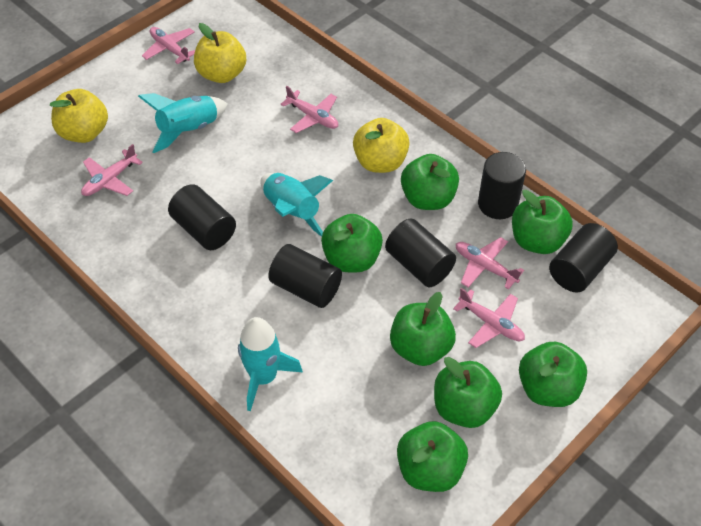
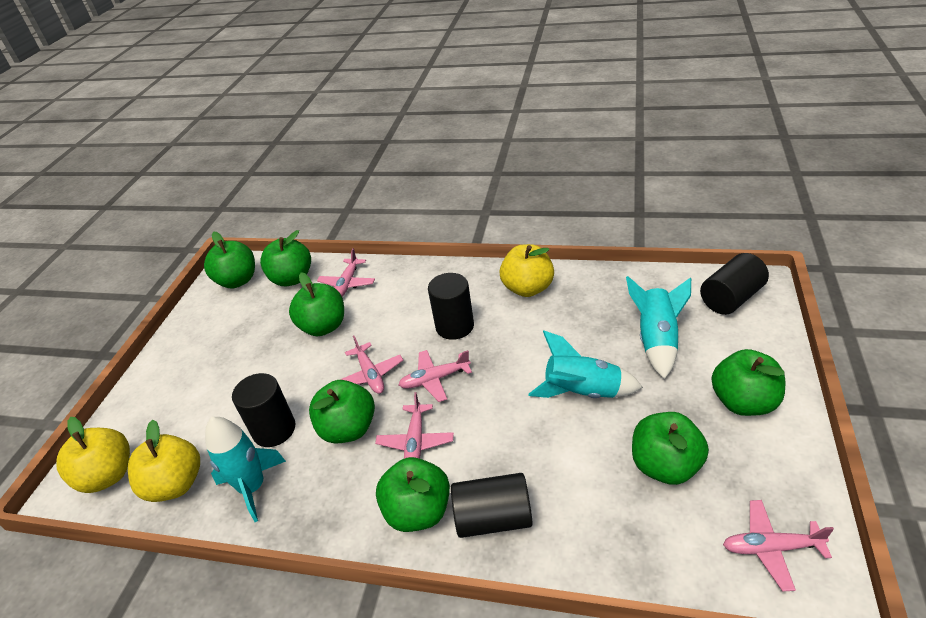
black cylinder: 5 -> 4

